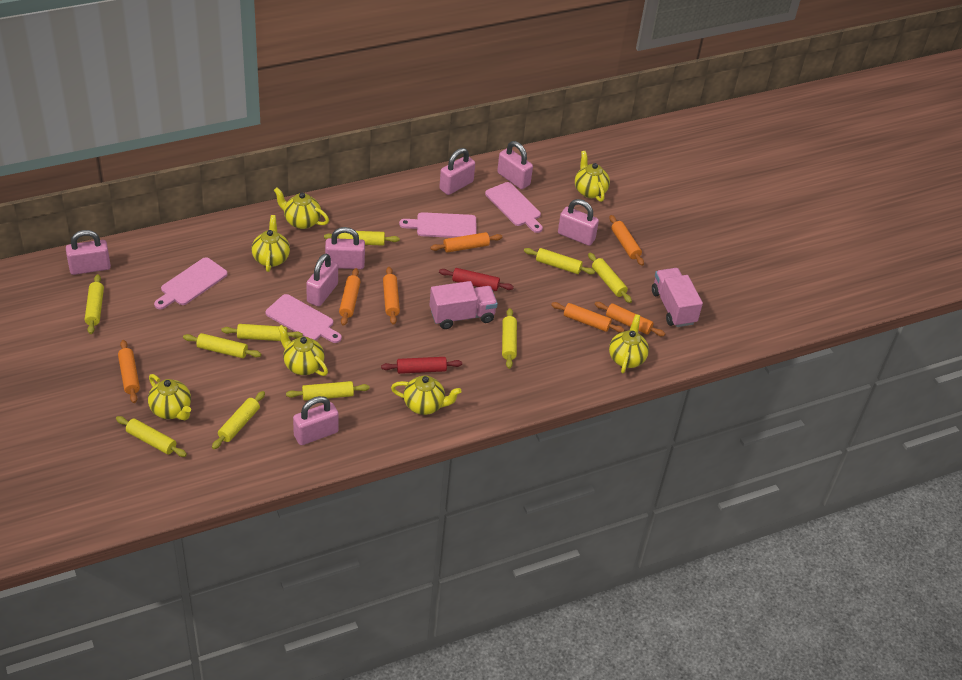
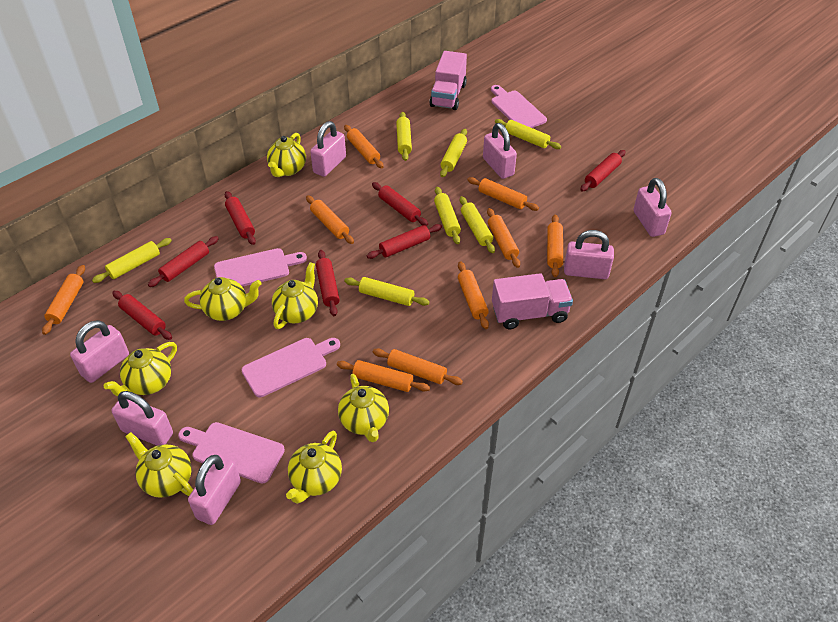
orange rolling pin: 7 -> 9
red rolling pin: 2 -> 7
yellow rolling pin: 10 -> 7

